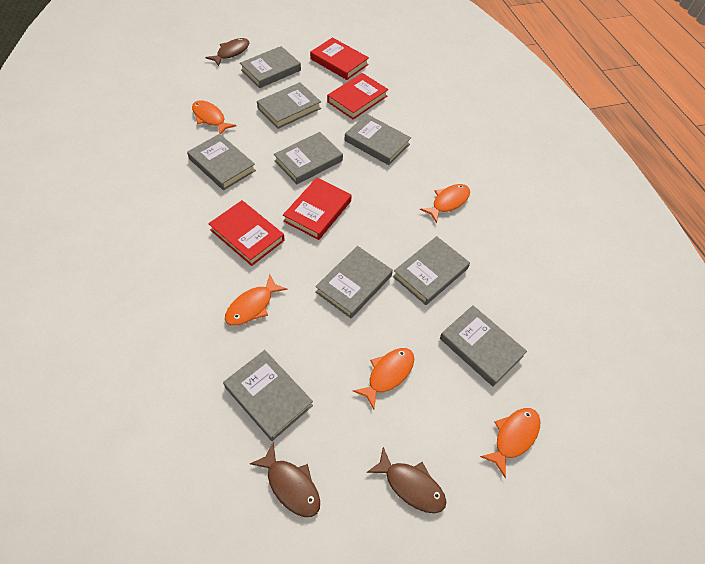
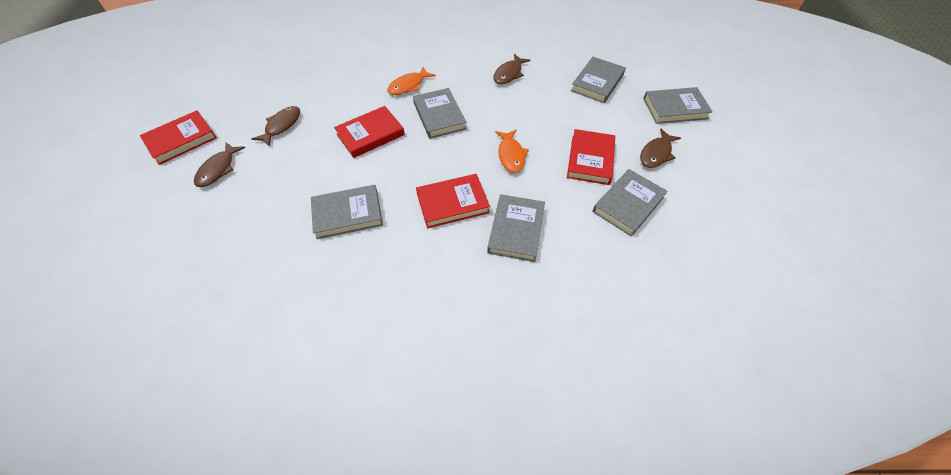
brown fish: 3 -> 4
grey book: 9 -> 6
orange fish: 5 -> 2

